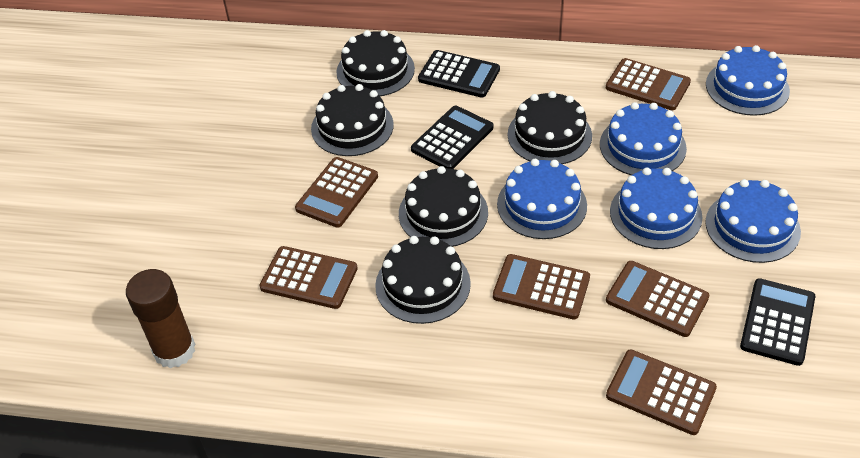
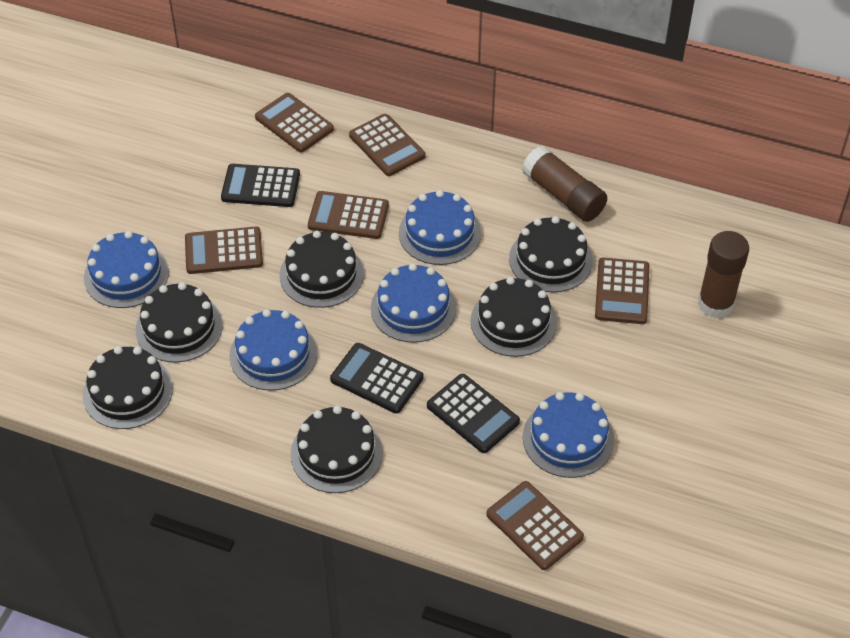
black cake: 5 -> 6
brown glue stick: 1 -> 2

